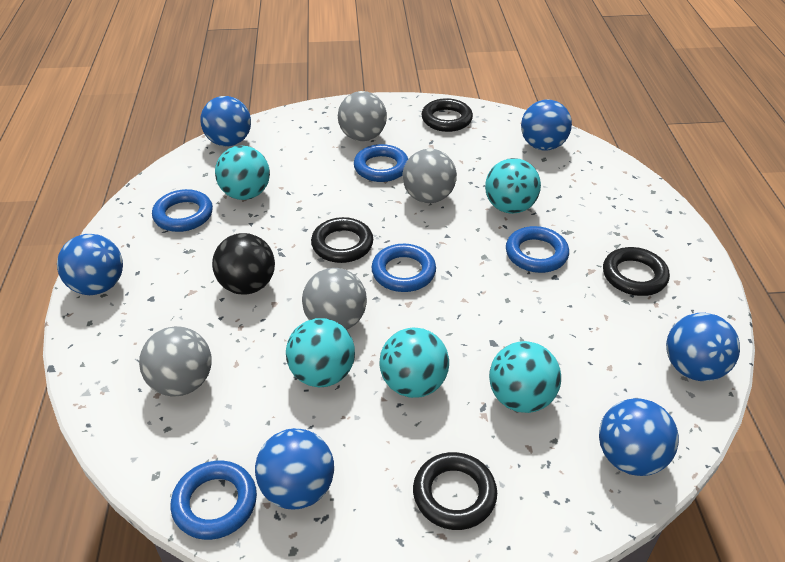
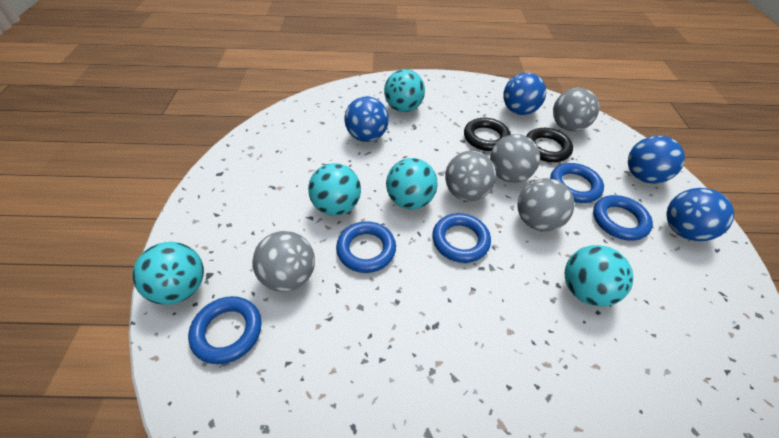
black ball: 1 -> 0
black ring: 4 -> 2
blue ball: 6 -> 4
grey ball: 4 -> 5

